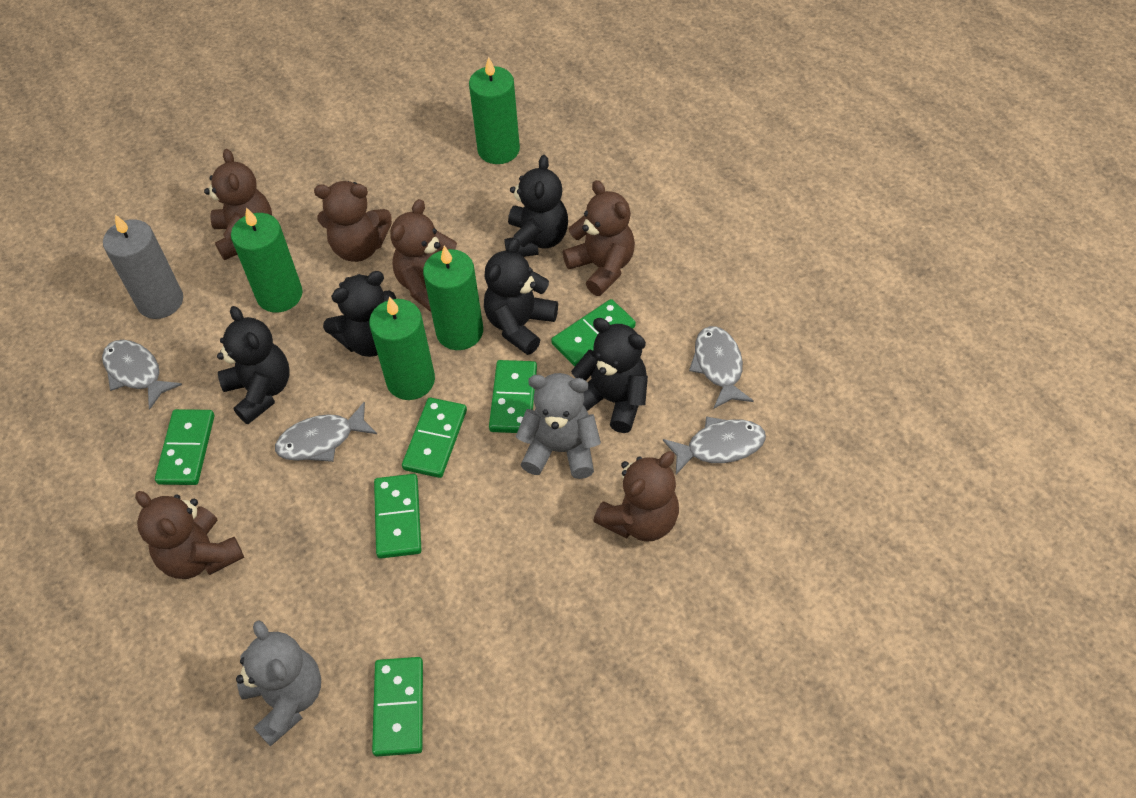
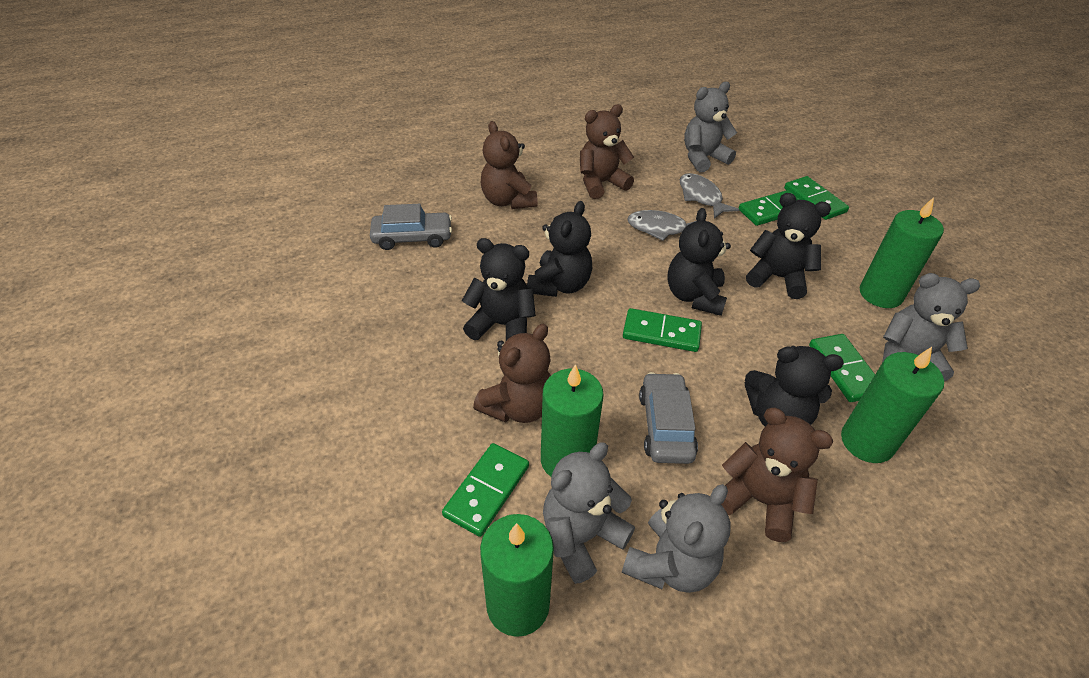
brown teddy bear: 6 -> 4
green domino: 6 -> 5
grey candle: 1 -> 0
grey car: 0 -> 2
grey fish: 4 -> 2
grey teddy bear: 2 -> 4

